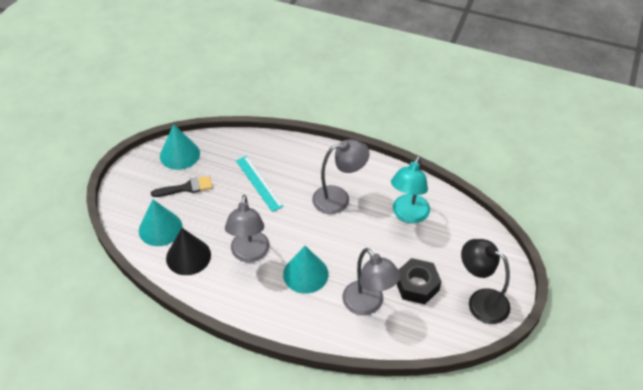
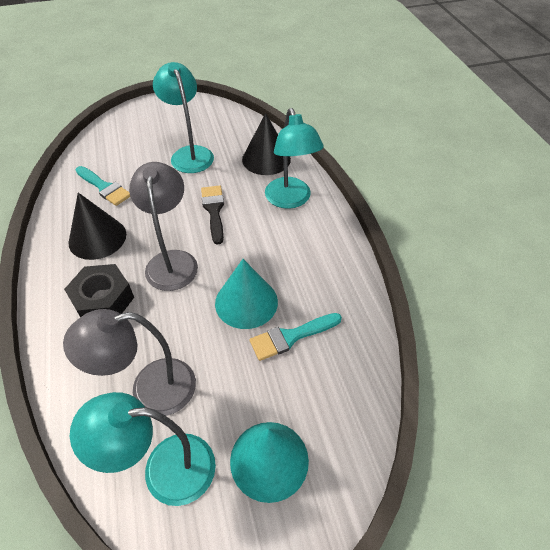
black cone: 1 -> 2
black lamp: 1 -> 0
grey lamp: 3 -> 2
turquoise brush: 0 -> 2
turquoise cone: 3 -> 2
turquoise lamp: 1 -> 3
turquoise ruler: 1 -> 0

